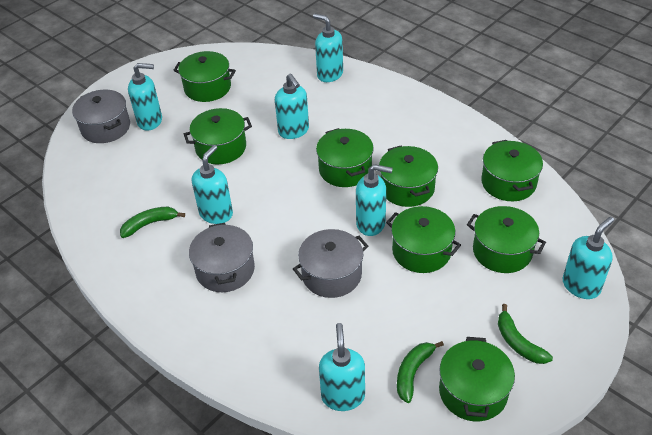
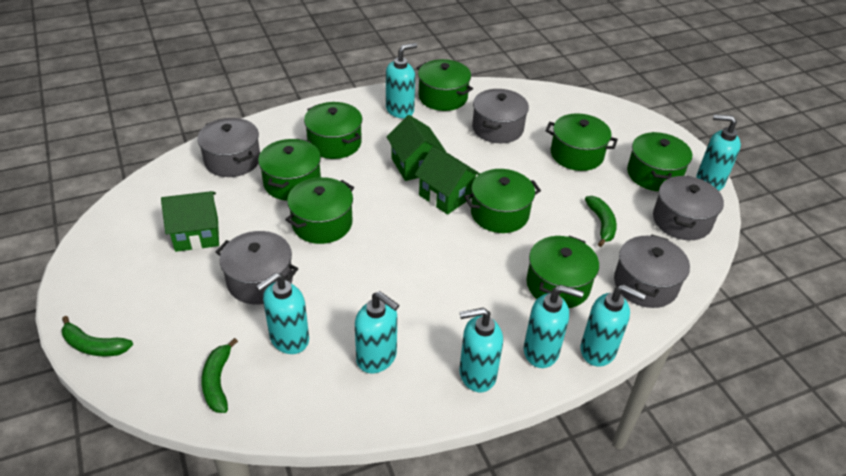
green house: 0 -> 3
grey pot: 3 -> 5

